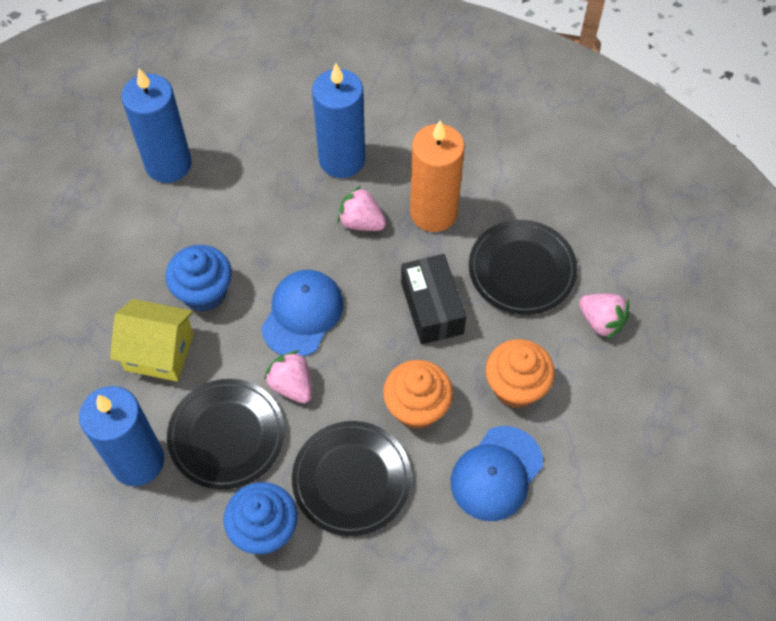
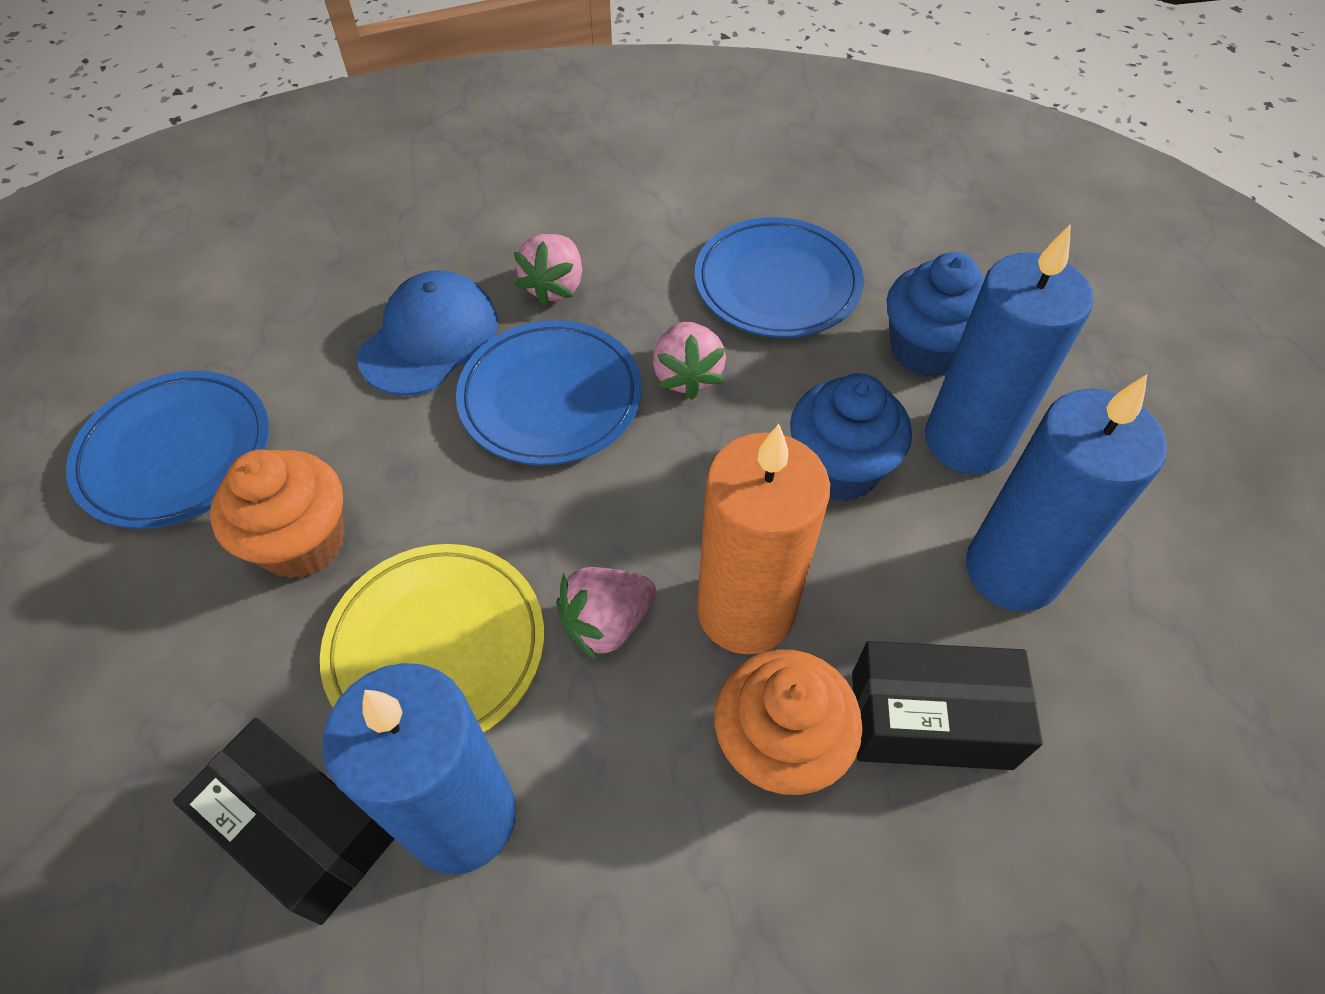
black box: 1 -> 2
black plate: 3 -> 0
blue cap: 2 -> 1
blue plate: 0 -> 3
yellow house: 1 -> 0
yellow plate: 0 -> 1

